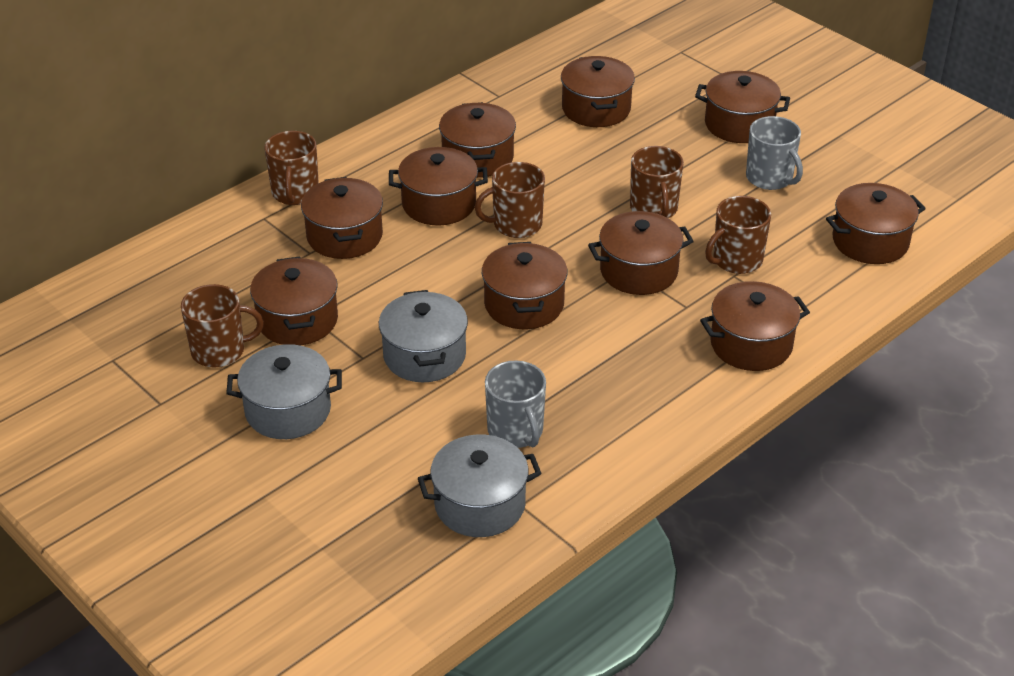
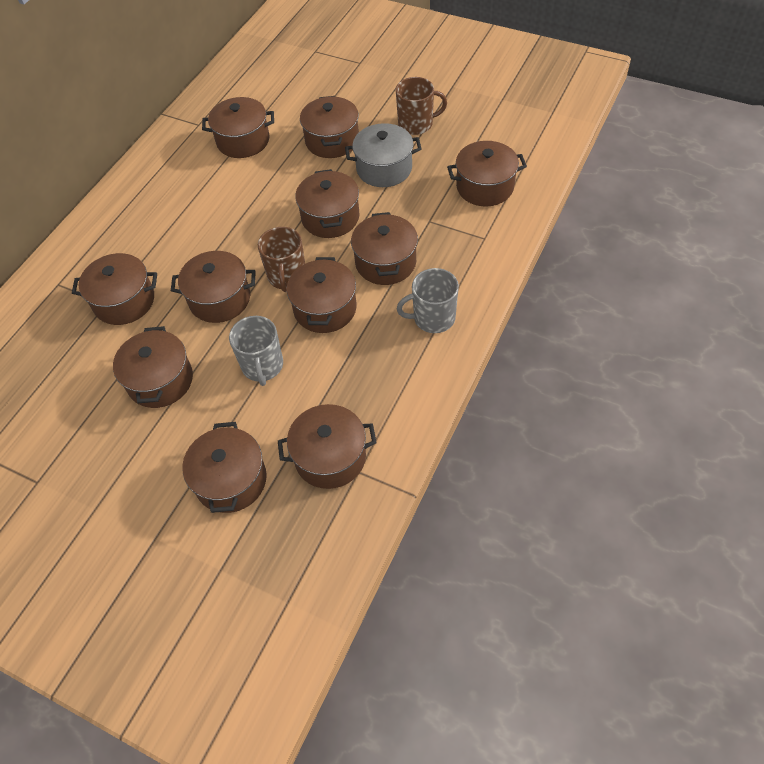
brown mug: 5 -> 2
brown pot: 10 -> 11
grey pot: 3 -> 1

